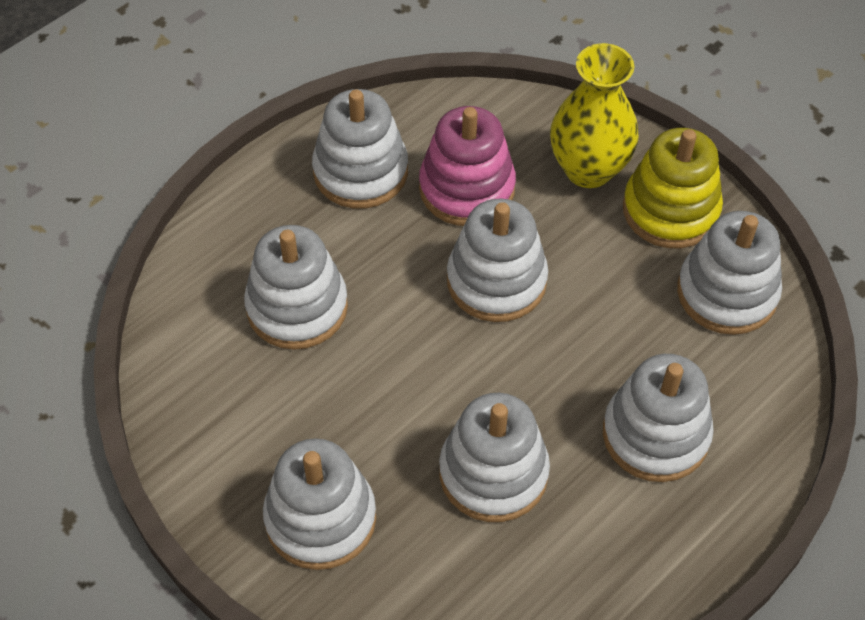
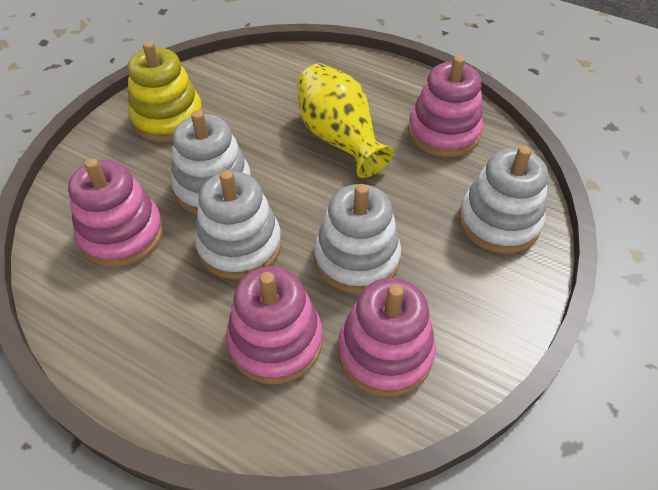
pink stacking toy: 1 -> 4
white stacking toy: 7 -> 4

